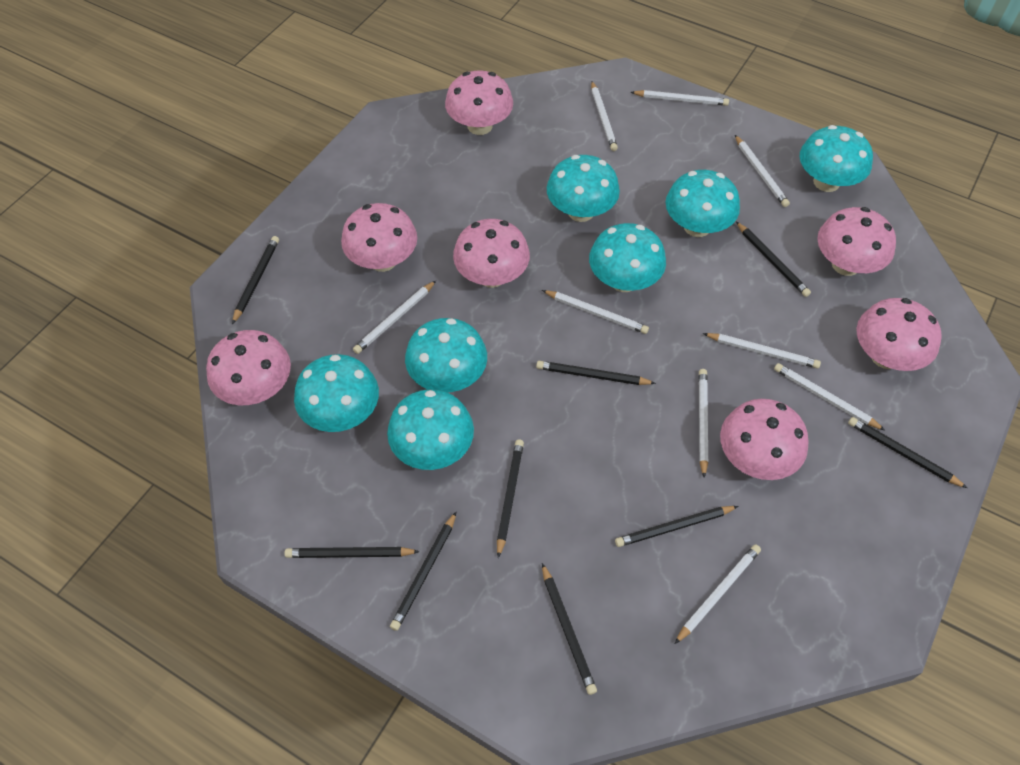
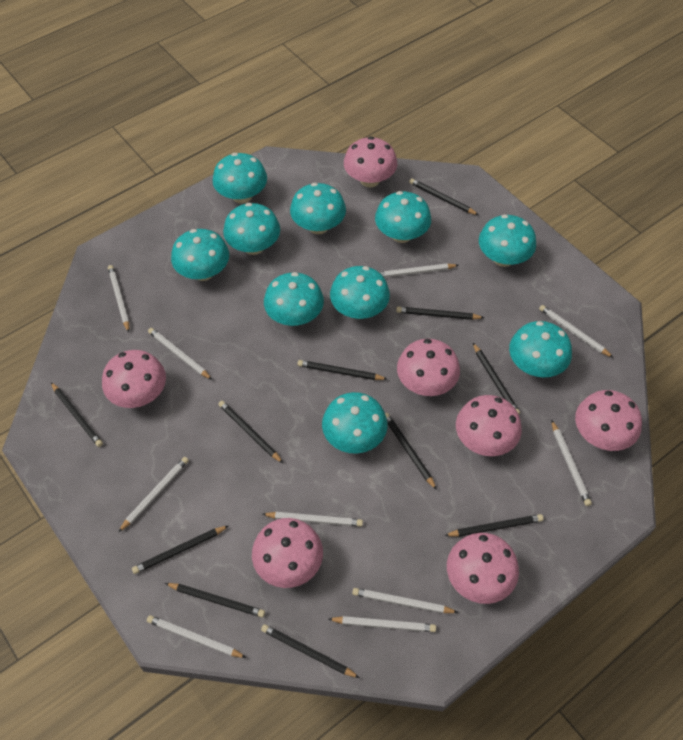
black pencil: 9 -> 11
turquoise mushroom: 7 -> 10
white pencil: 9 -> 10

